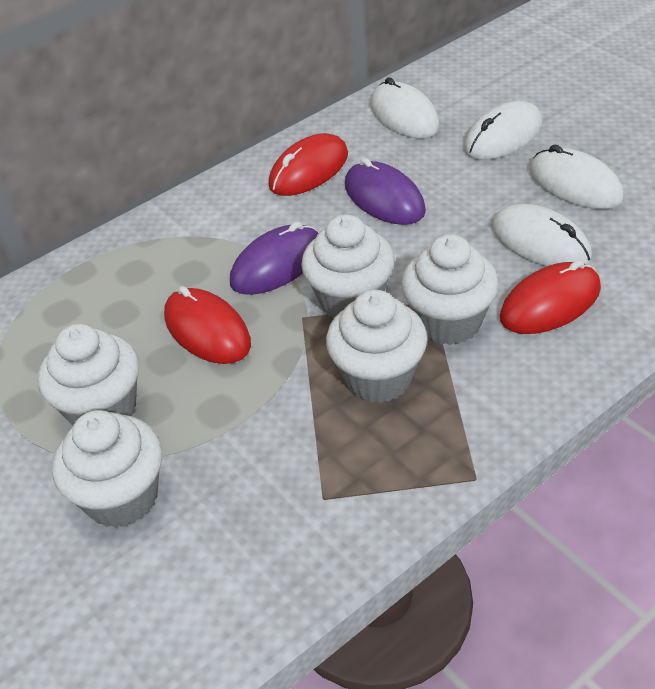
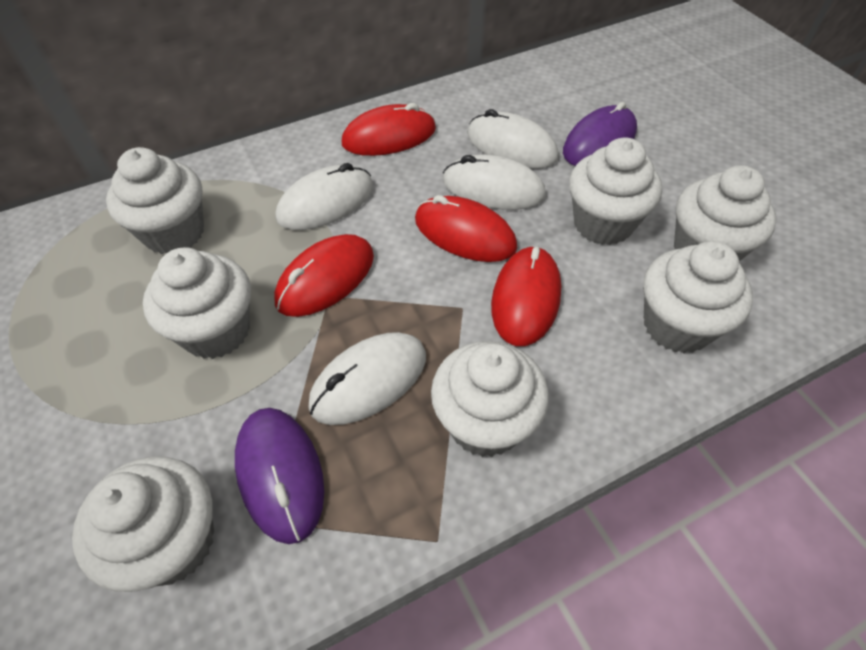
red mouse: 3 -> 4
white cupcake: 5 -> 7

